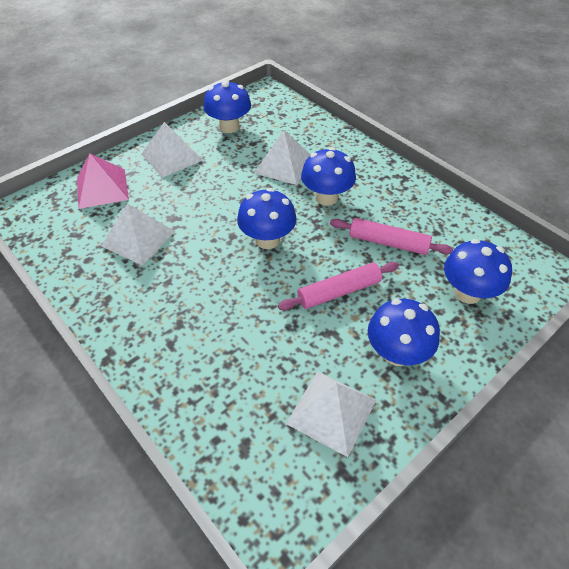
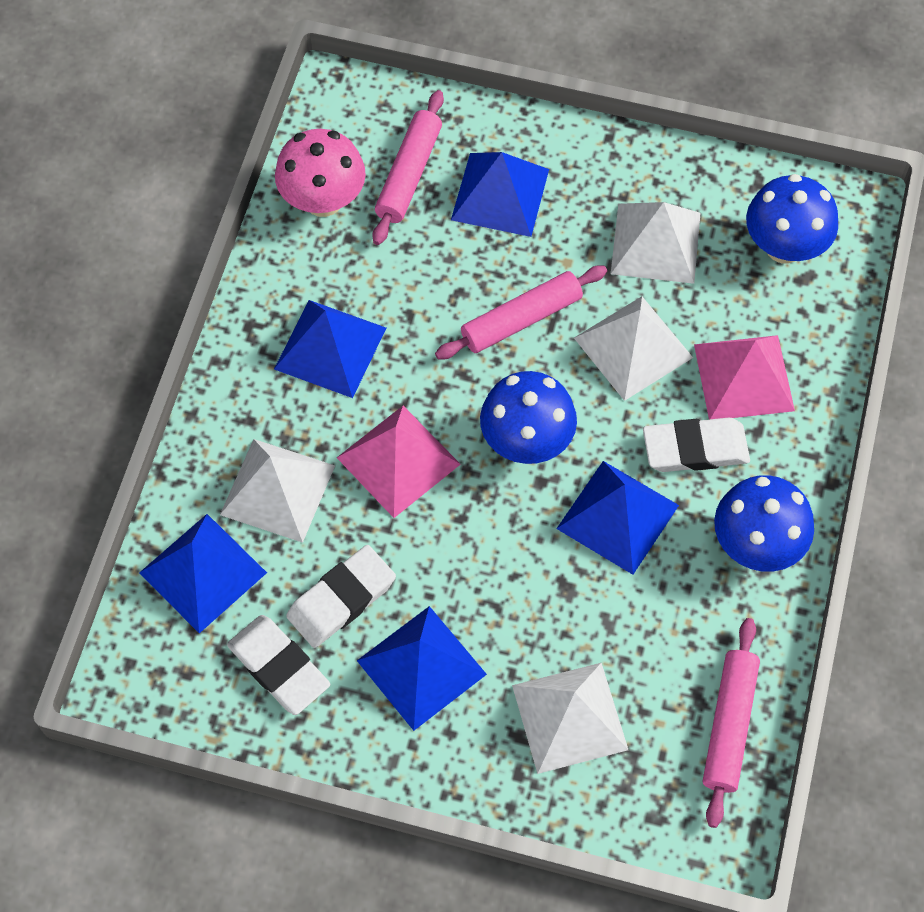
blue mushroom: 5 -> 3
blue pyramid: 0 -> 5
pink mushroom: 0 -> 1
pink pyramid: 1 -> 2
pink rolling pin: 2 -> 3
white eraser: 0 -> 3

